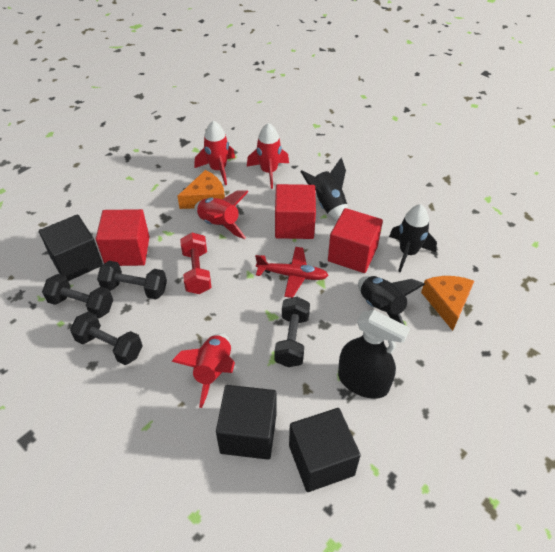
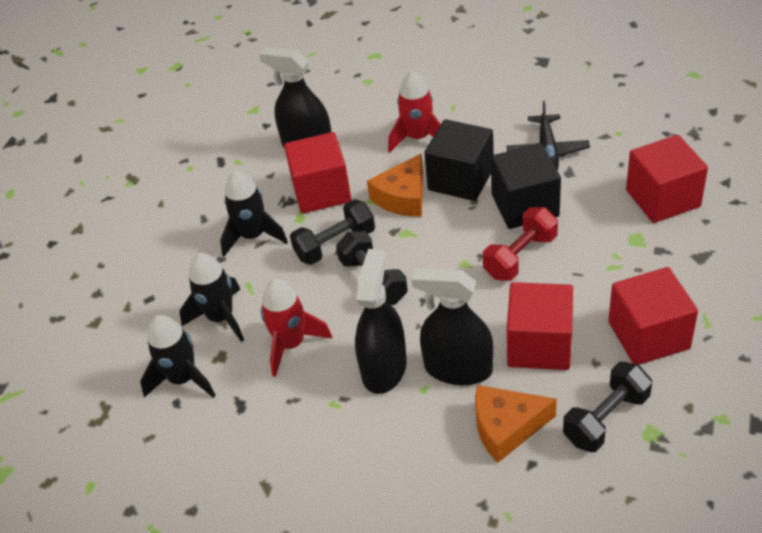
black cube: 3 -> 2
black dumbbell: 4 -> 3
black plane: 0 -> 1
black spray bottle: 1 -> 3
red cube: 3 -> 4
red plane: 1 -> 0
red rocket: 4 -> 2

